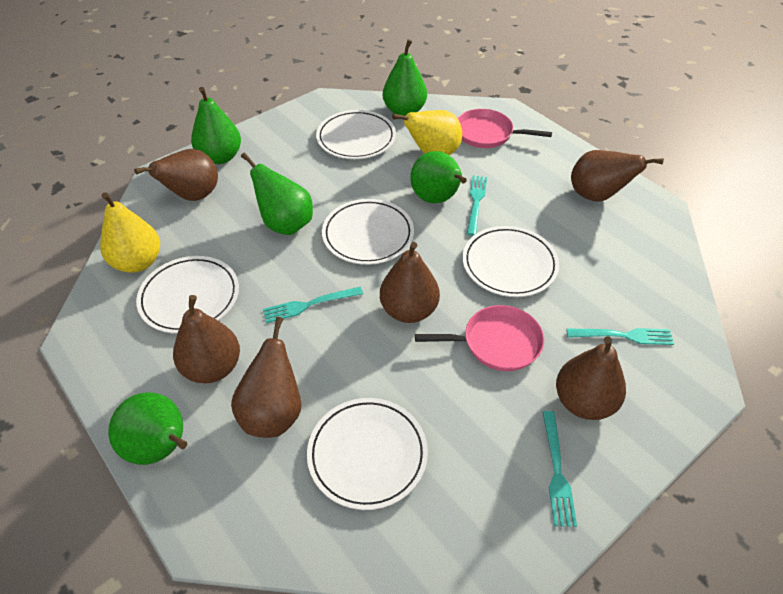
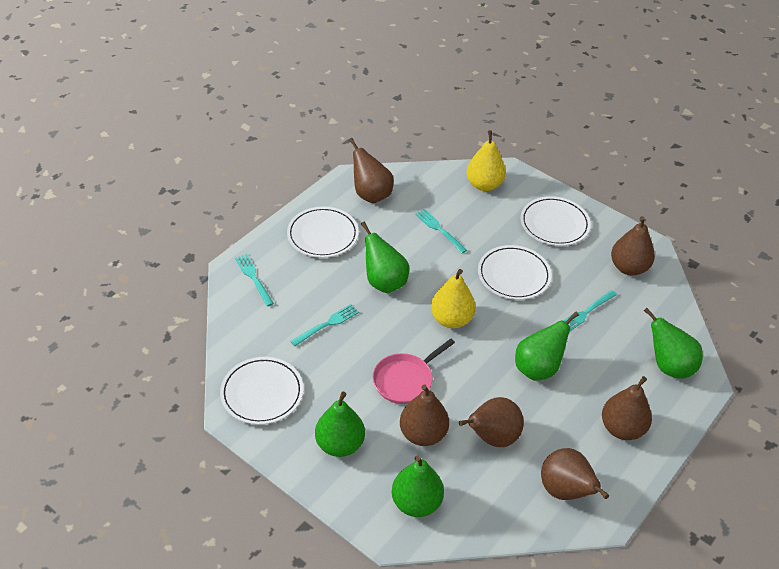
pink pan: 2 -> 1
white plate: 5 -> 4

